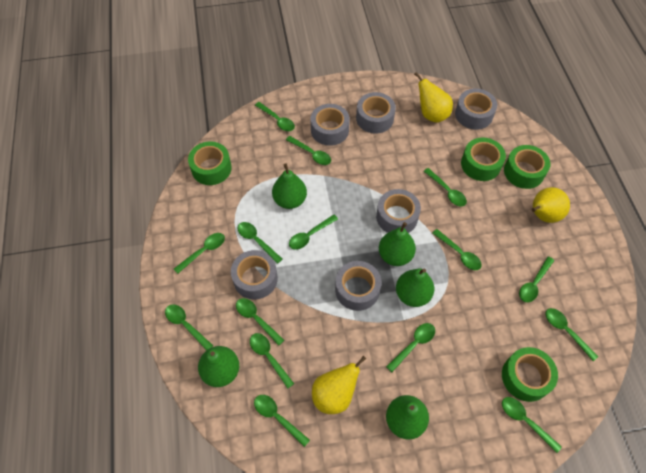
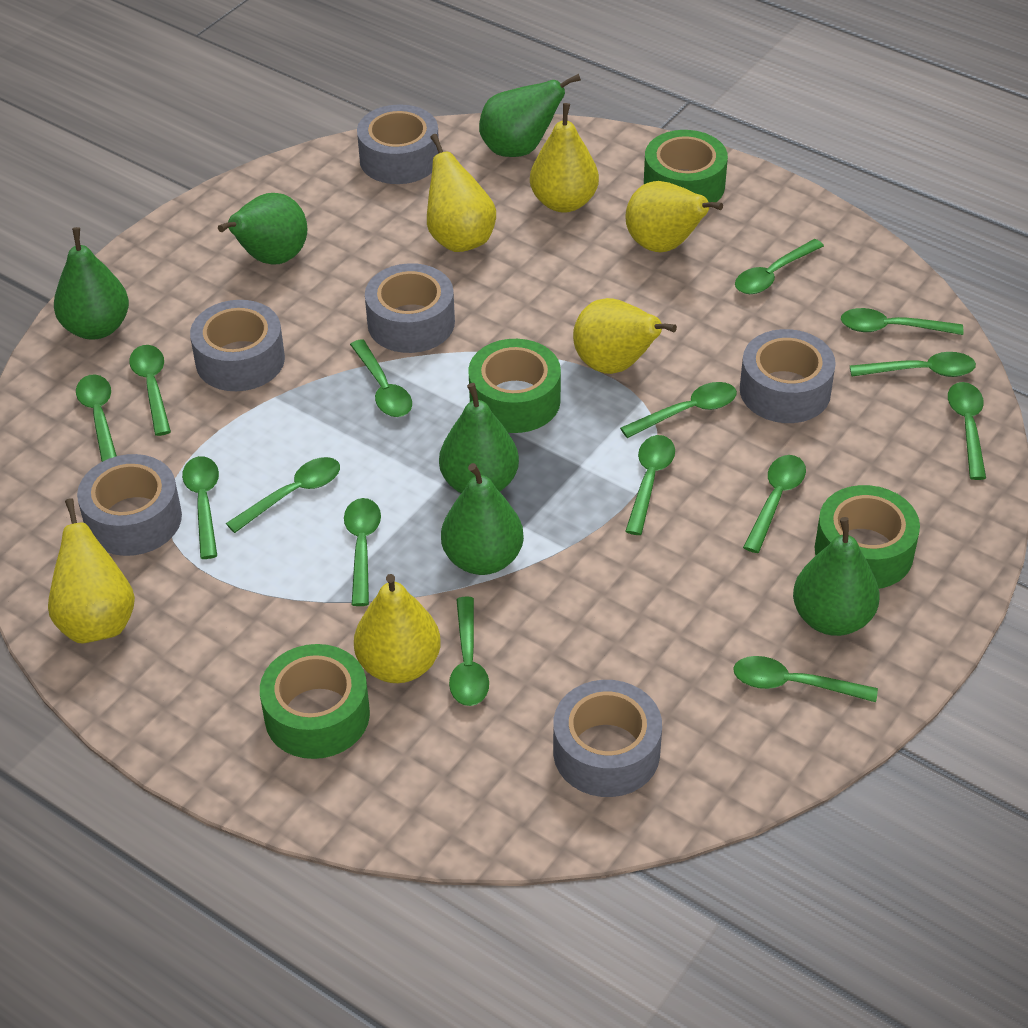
green pear: 5 -> 6
yellow pear: 3 -> 6

